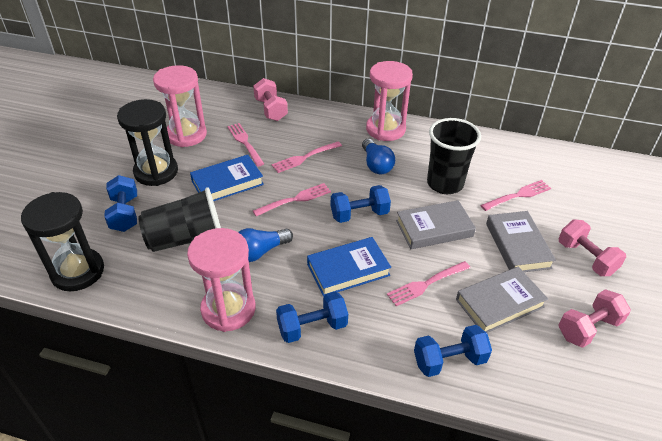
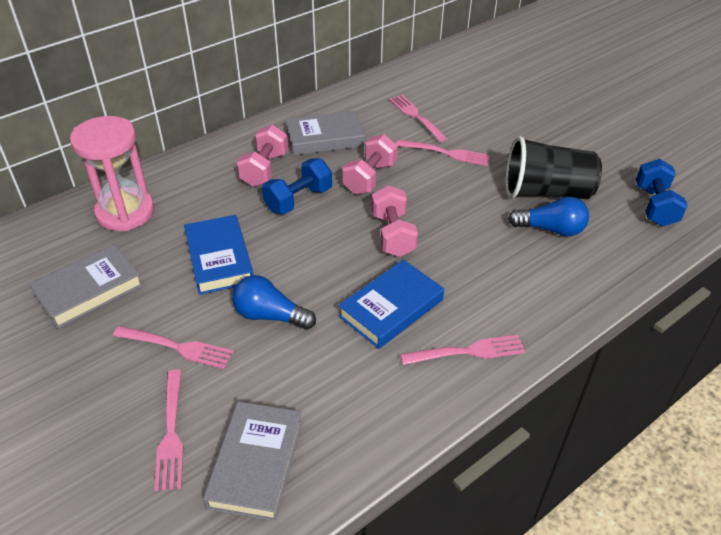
black cup: 2 -> 1
black hourglass: 2 -> 0
blue dumbbell: 4 -> 2
pink hourglass: 3 -> 1

